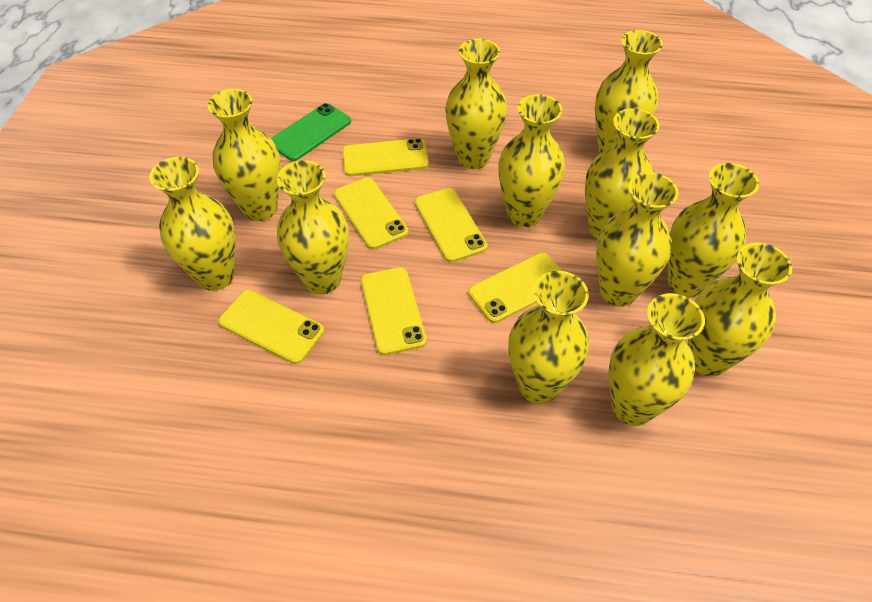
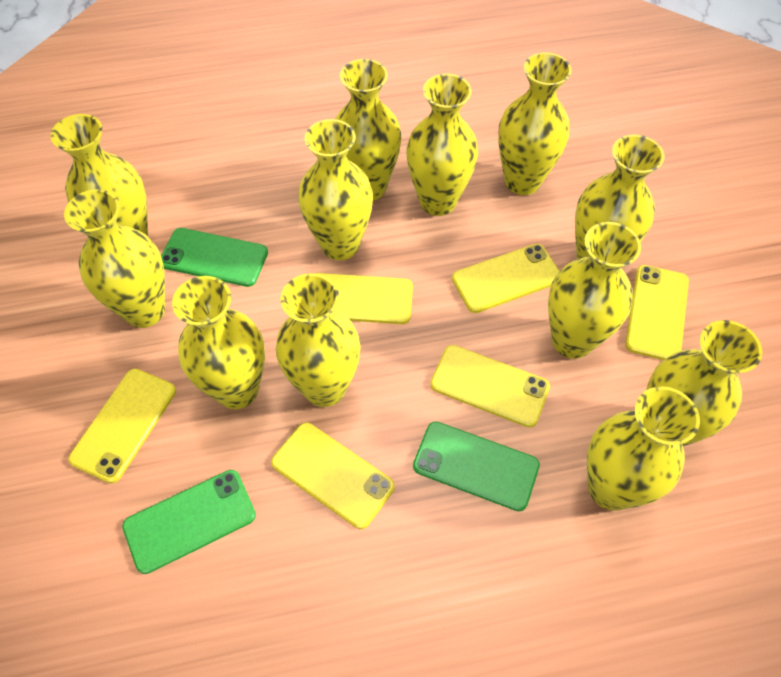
green phone: 1 -> 3

